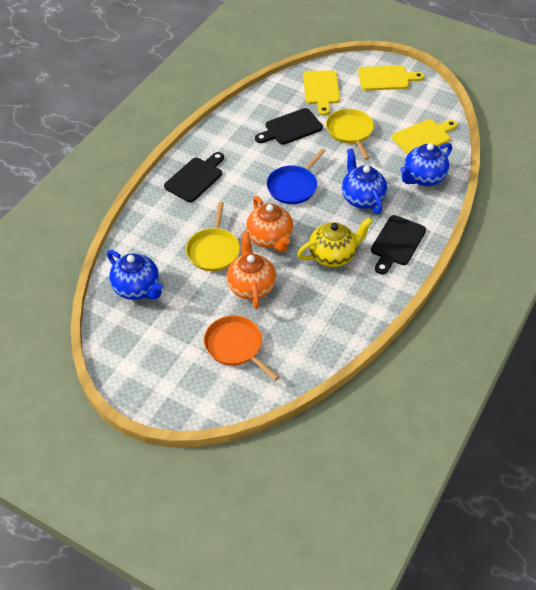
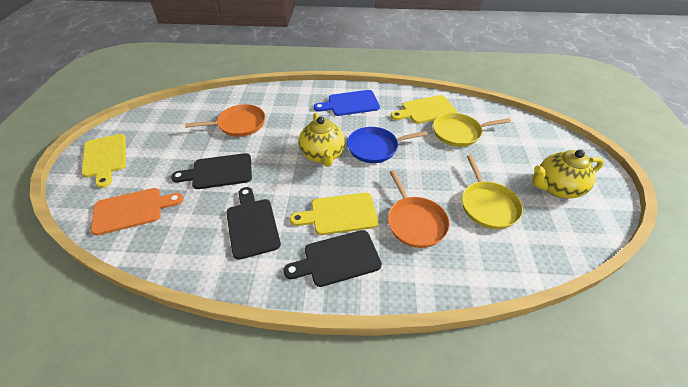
blue cutting board: 0 -> 1
blue teapot: 3 -> 0
orange cutting board: 0 -> 1
orange pan: 1 -> 2
orange teapot: 2 -> 0
yellow teapot: 1 -> 2

